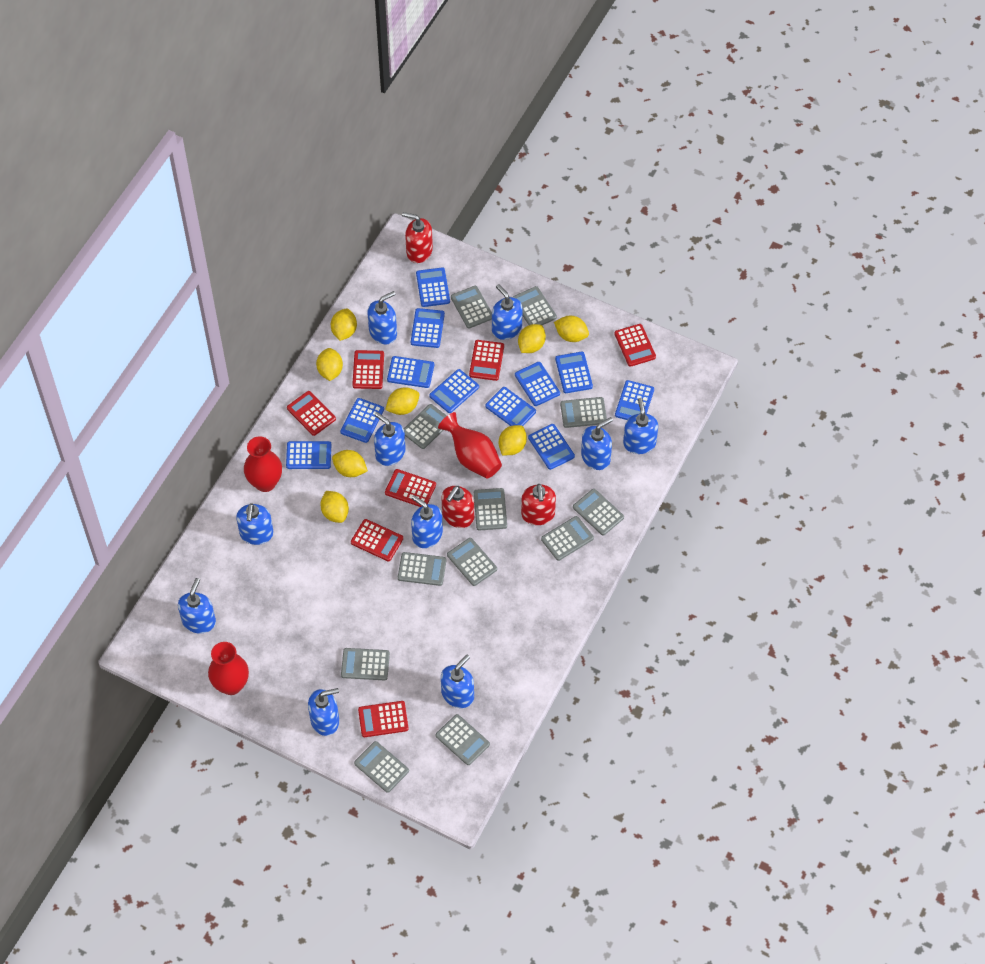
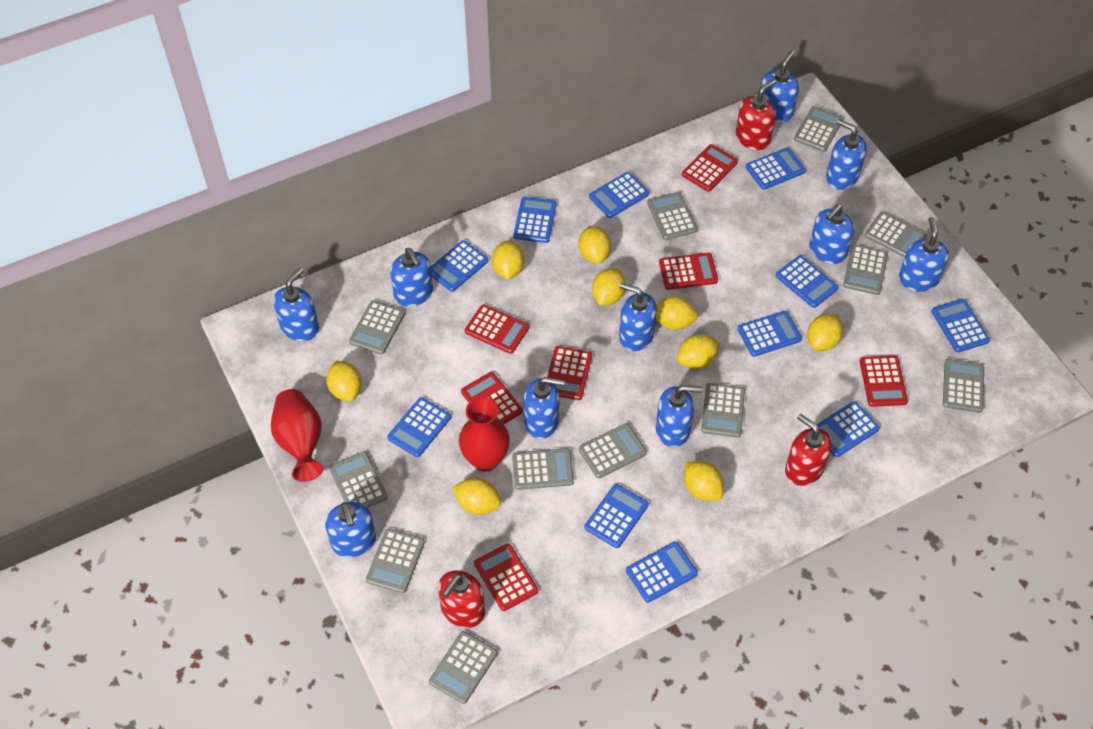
red vase: 3 -> 2
yellow lemon: 8 -> 9

